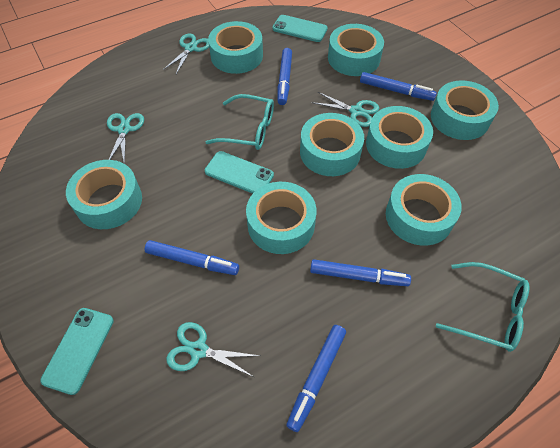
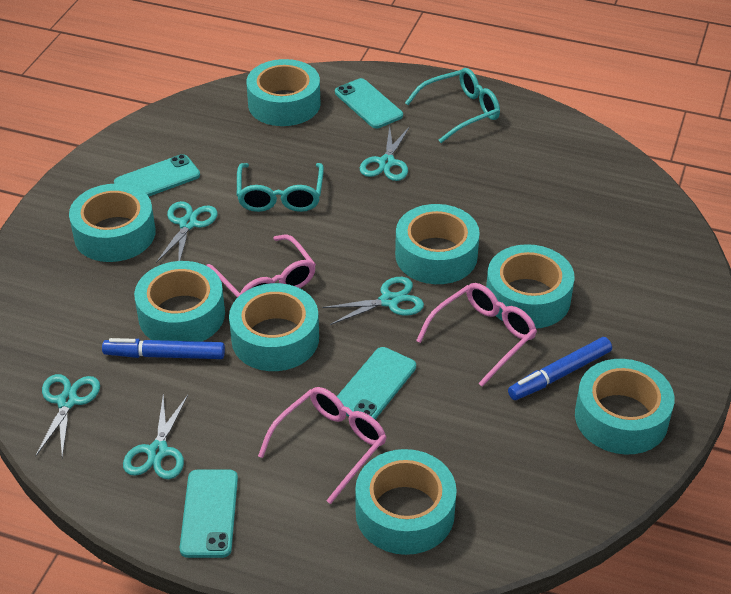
blue marker: 5 -> 2
pink glasses: 0 -> 3
turquoise phone: 3 -> 4
turquoise scissors: 4 -> 5

